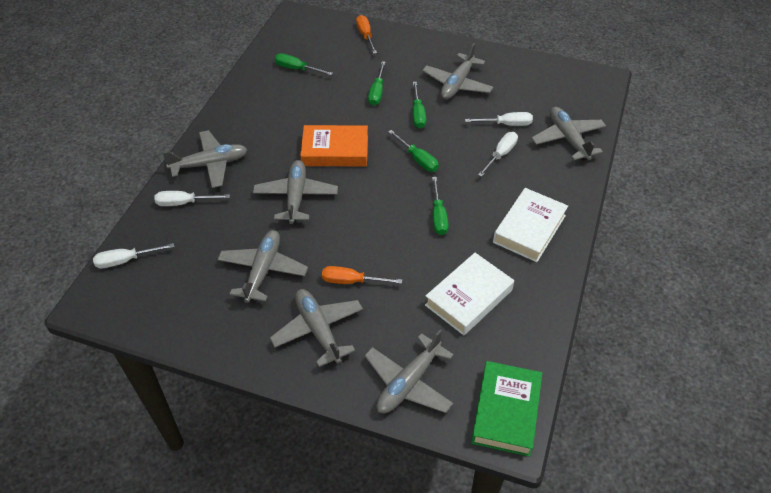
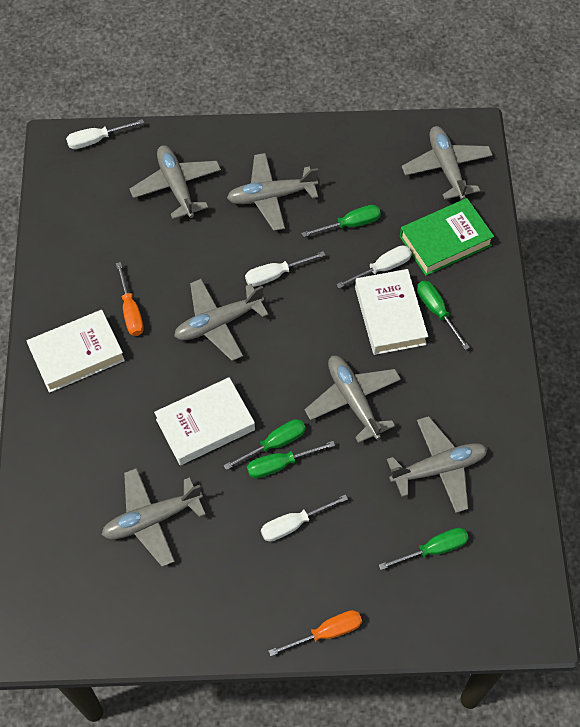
orange book: 1 -> 0
white book: 2 -> 3

